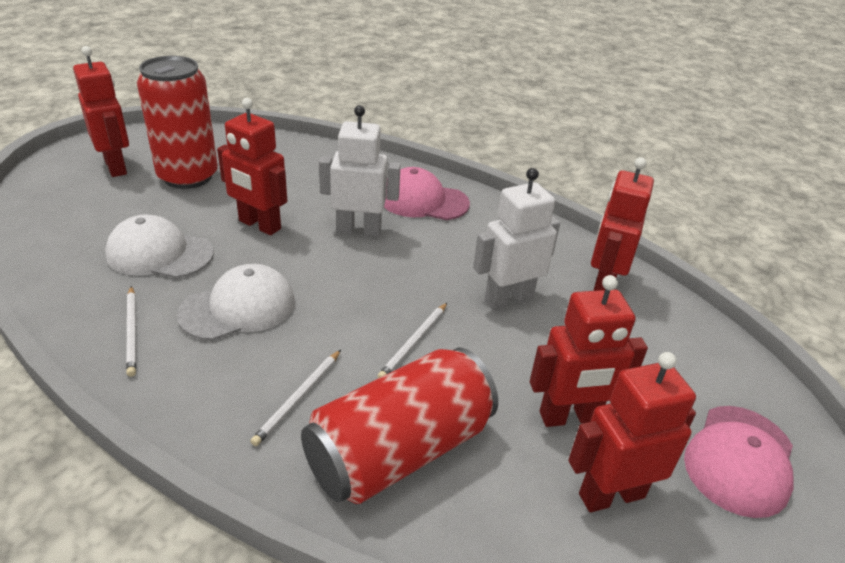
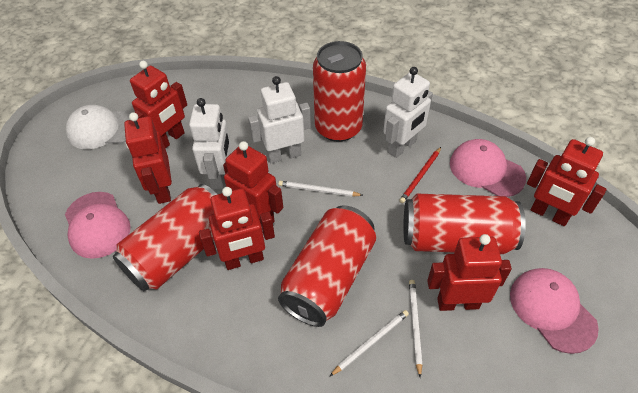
pink cap: 2 -> 3
red can: 2 -> 4
red pencil: 0 -> 1
red robot: 5 -> 6
white cap: 2 -> 1
white robot: 2 -> 3

